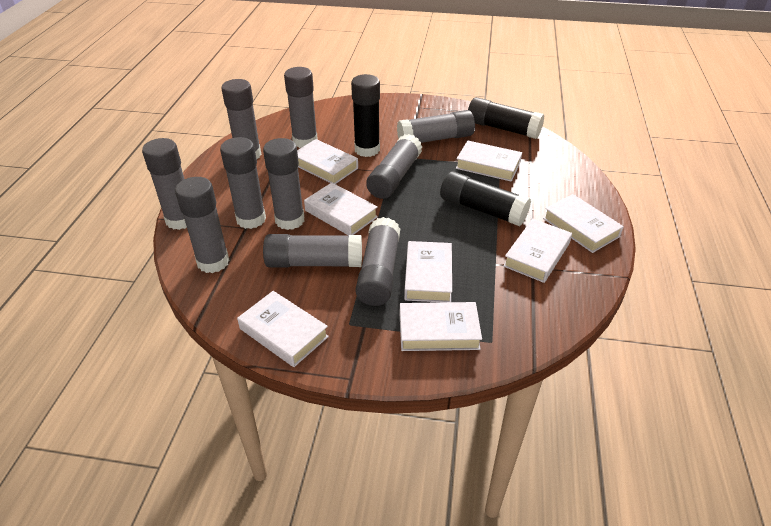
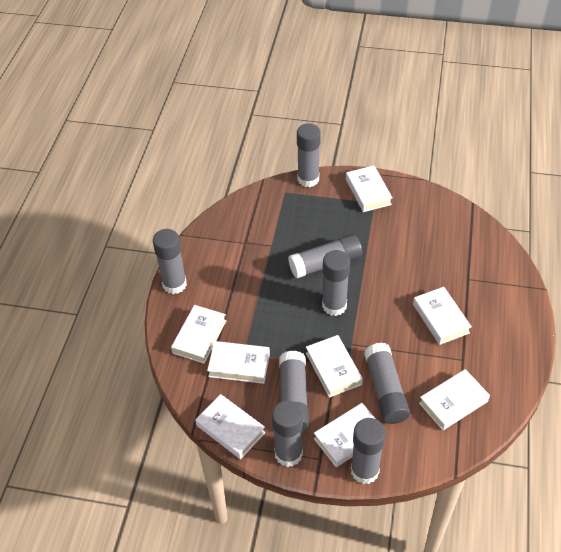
black glue stick: 3 -> 0
grey glue stick: 10 -> 8

